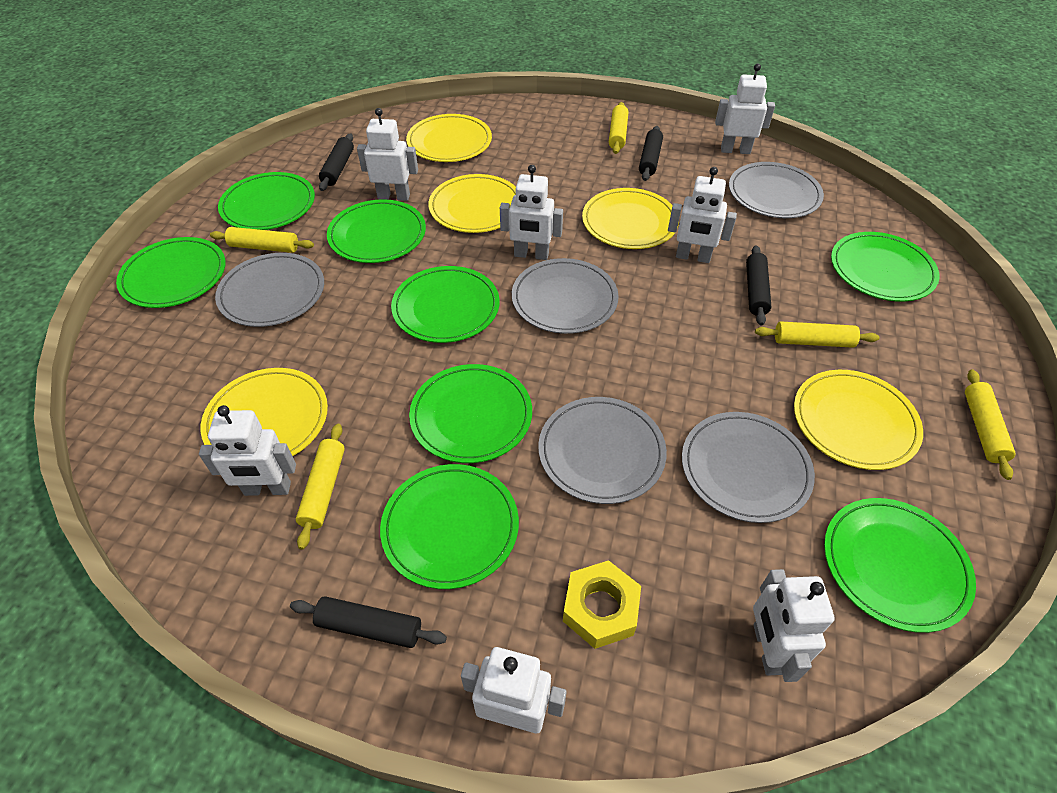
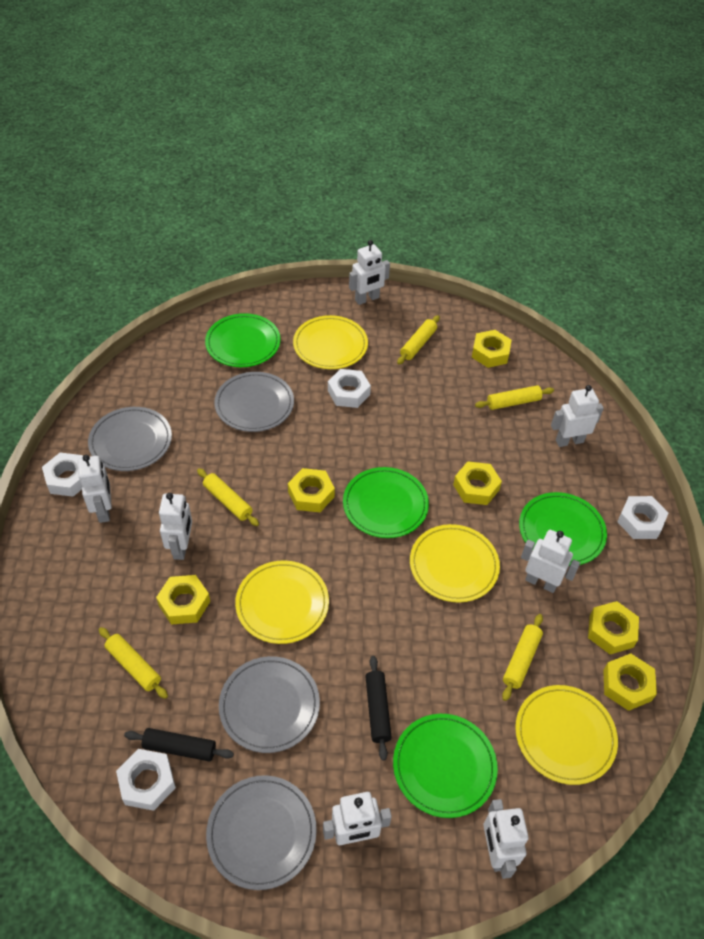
black rolling pin: 4 -> 2
green plate: 8 -> 4
grey plate: 5 -> 4
white nut: 0 -> 4
yellow nut: 1 -> 6
yellow plate: 5 -> 4

